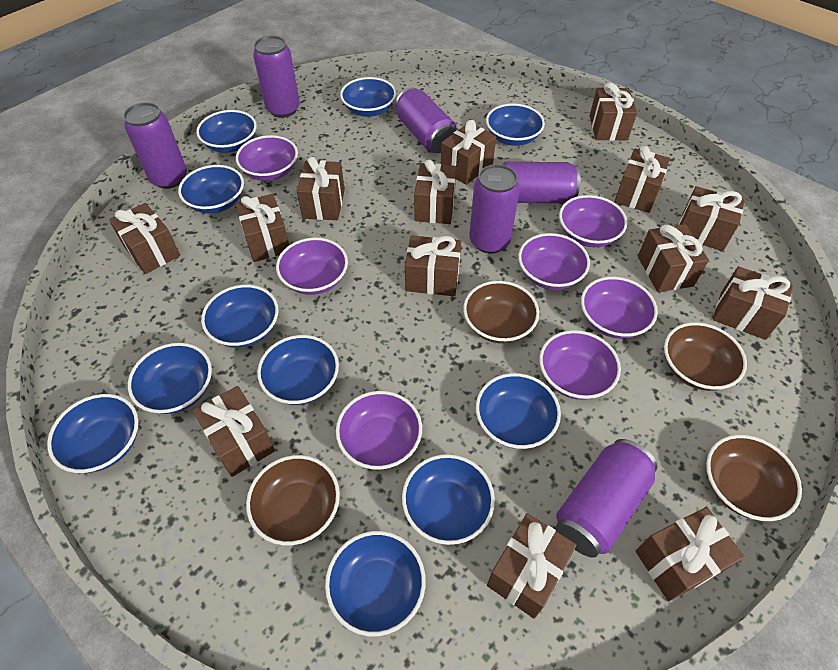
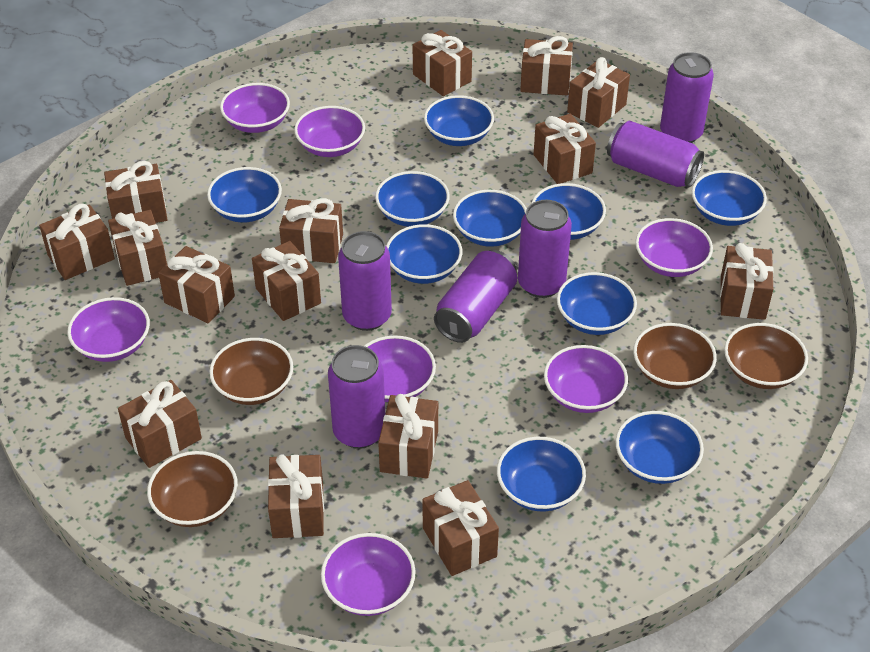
blue bowl: 11 -> 10
brown gift: 14 -> 15

